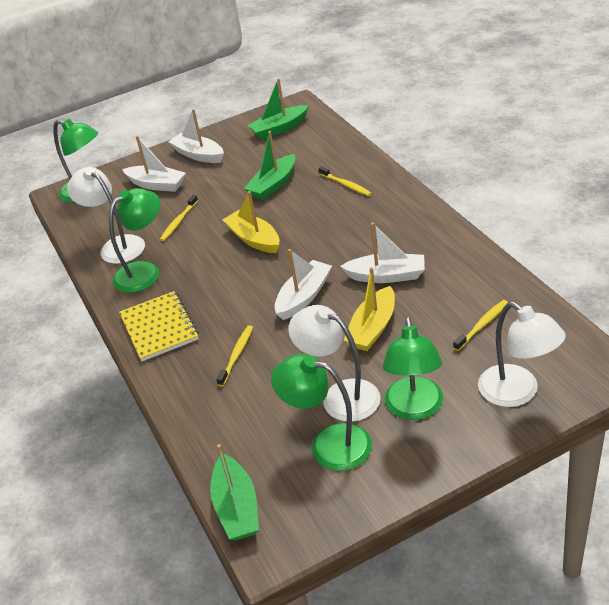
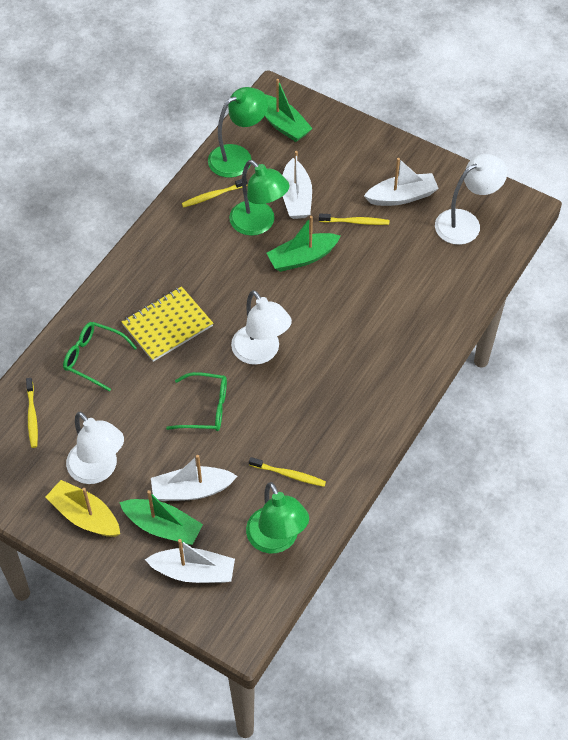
green glasses: 0 -> 2
green lamp: 4 -> 3
yellow boat: 2 -> 1

